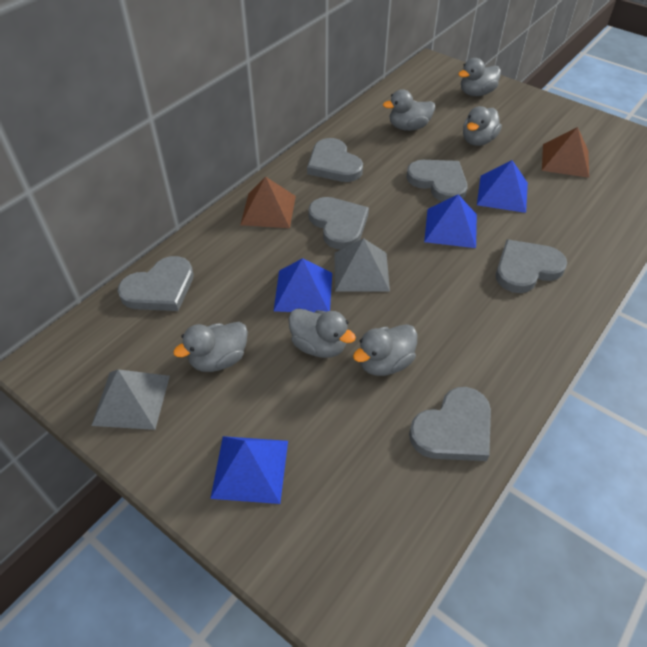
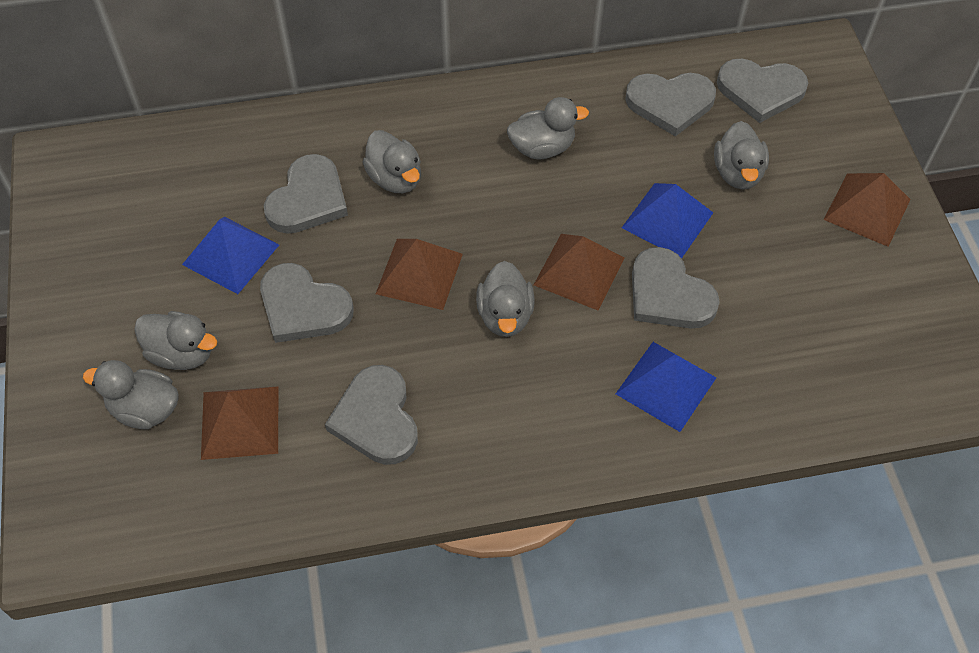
blue pyramid: 4 -> 3
brown pyramid: 2 -> 4
grey pyramid: 2 -> 0

